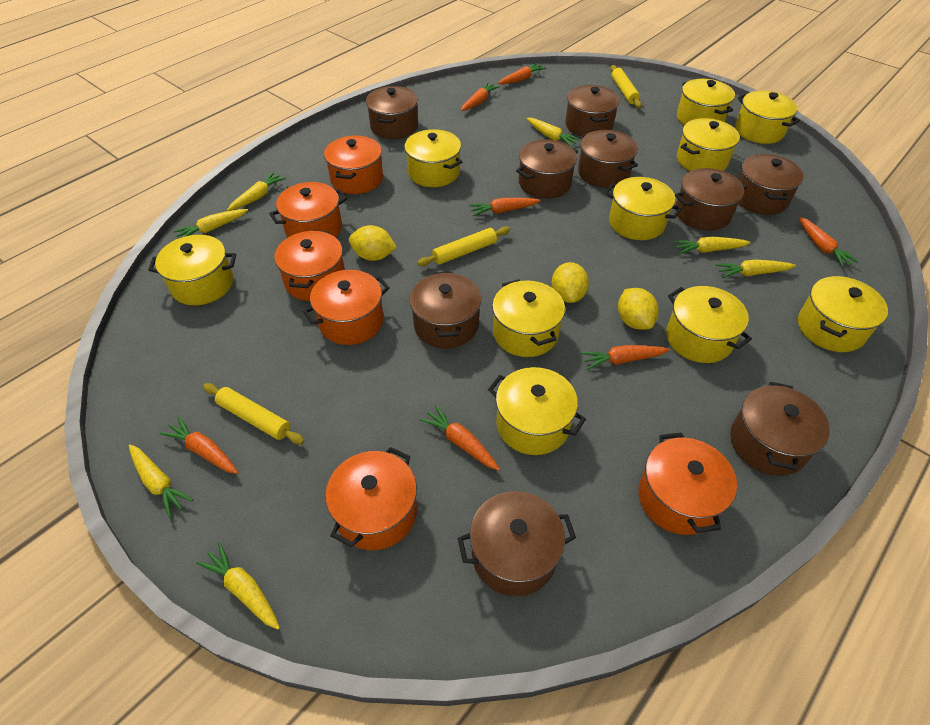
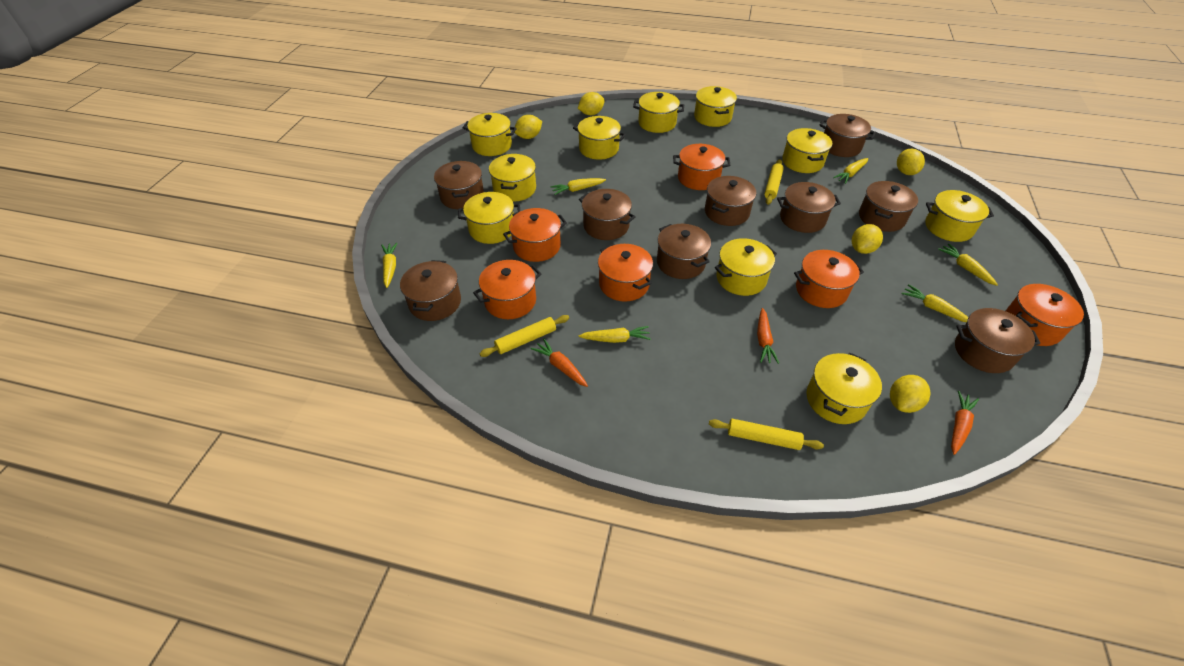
orange carrot: 7 -> 3
yellow carrot: 7 -> 6
yellow lemon: 3 -> 5

